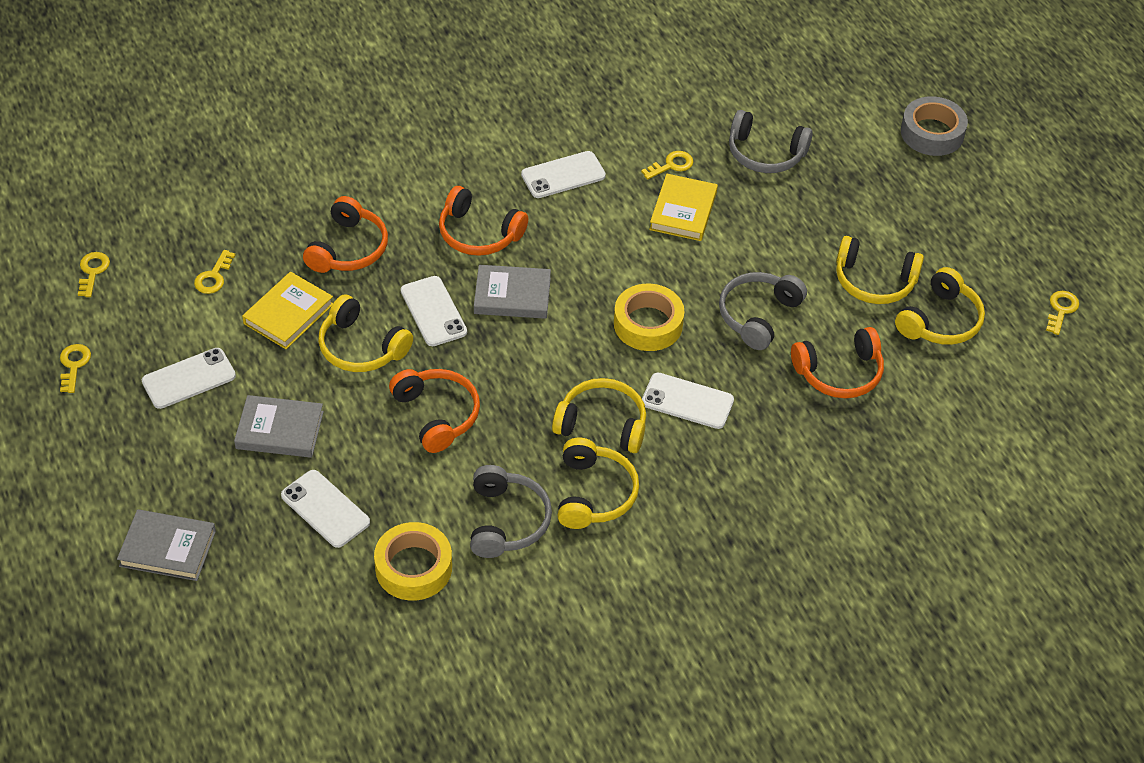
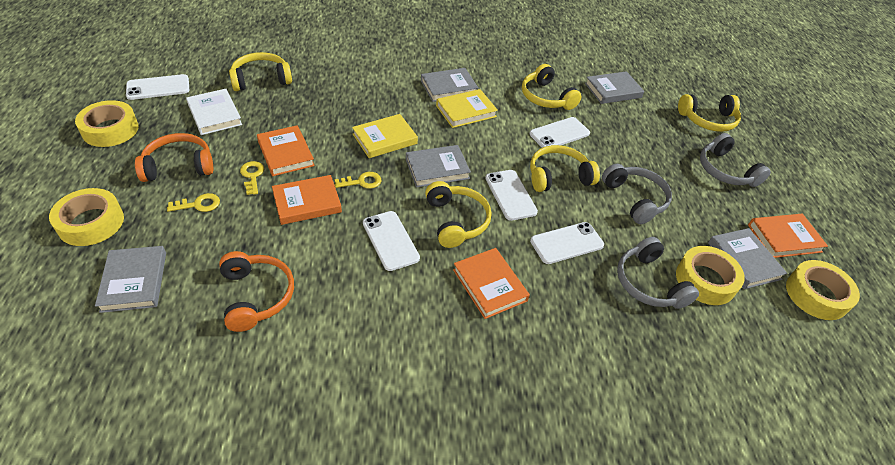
grey book: 3 -> 5
grey tape: 1 -> 0
orange book: 0 -> 4
orange headphones: 4 -> 2
white book: 0 -> 1
yellow key: 5 -> 3
yellow tape: 2 -> 4

